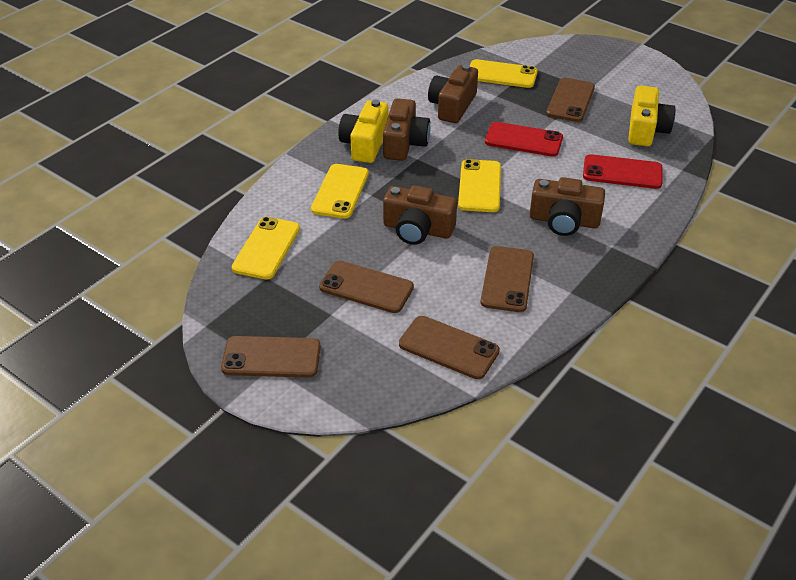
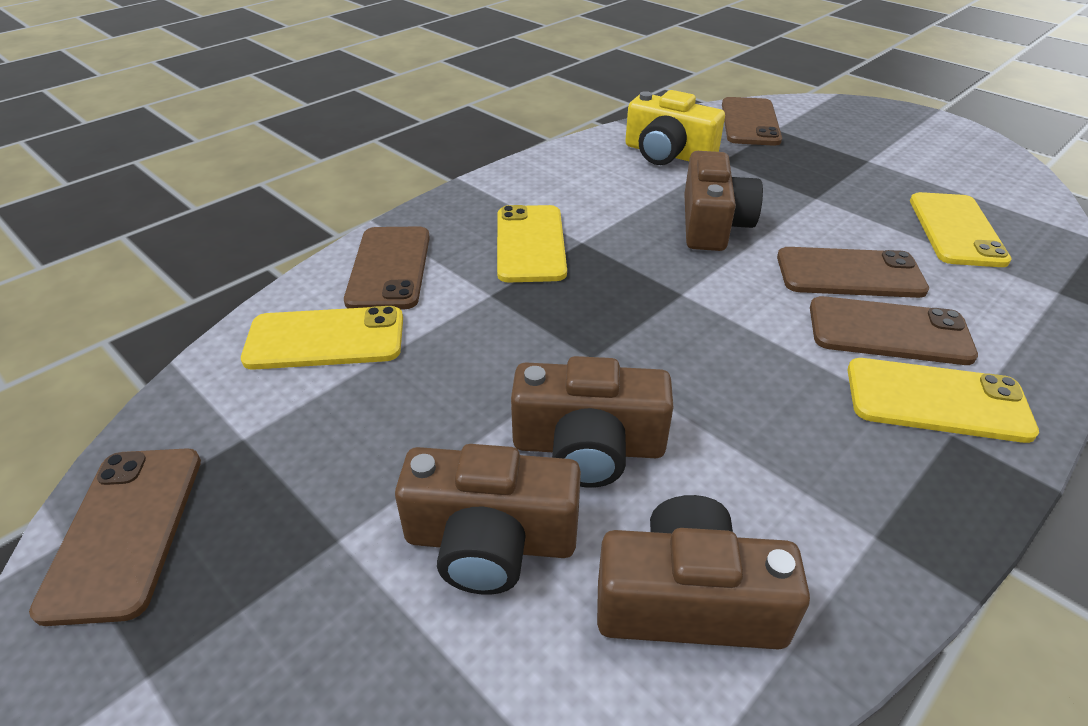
red phone: 2 -> 0
yellow camera: 2 -> 1

